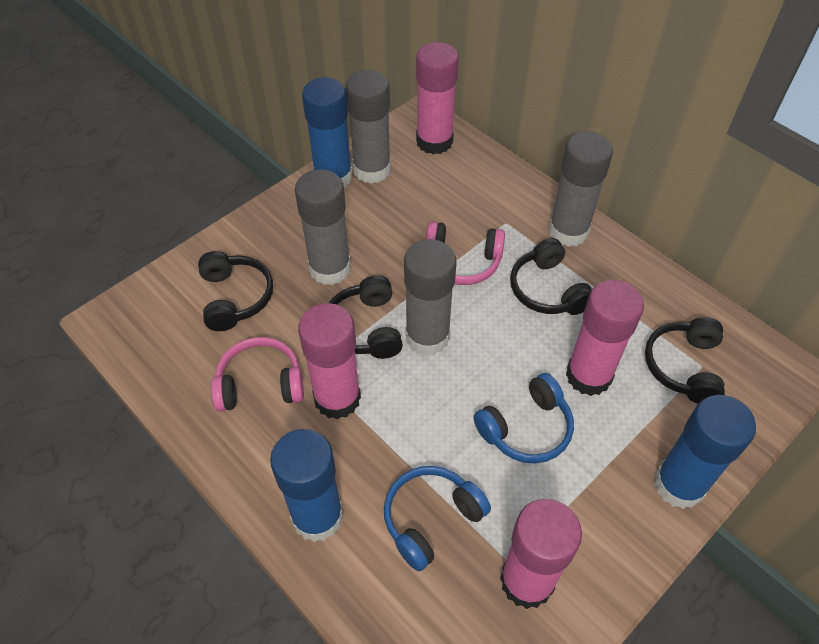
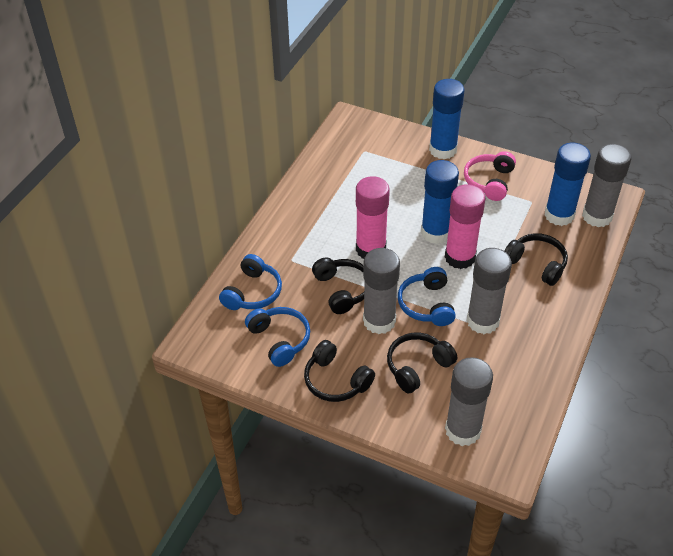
blue headphones: 2 -> 3
pink glue stick: 4 -> 2
pink headphones: 2 -> 1

